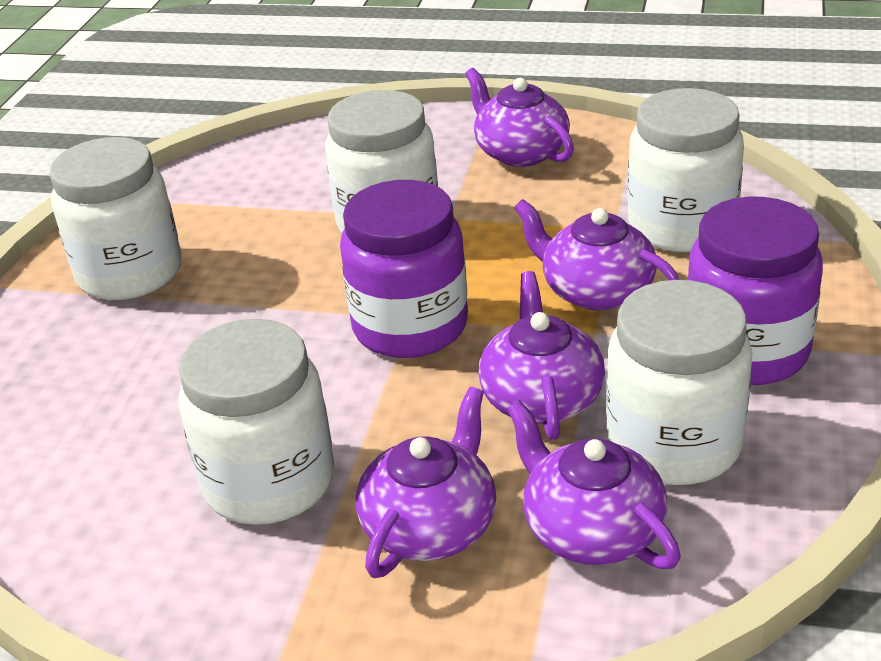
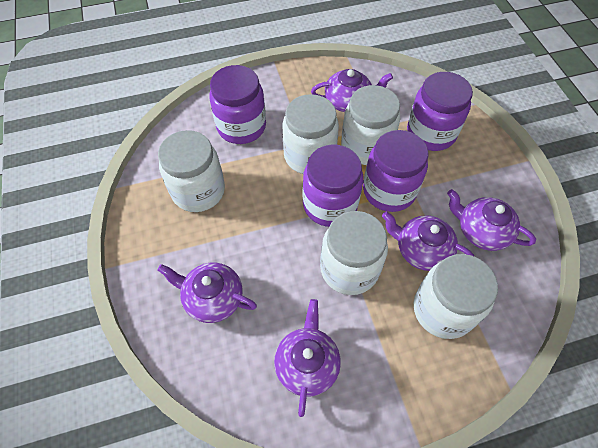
purple jar: 2 -> 4

